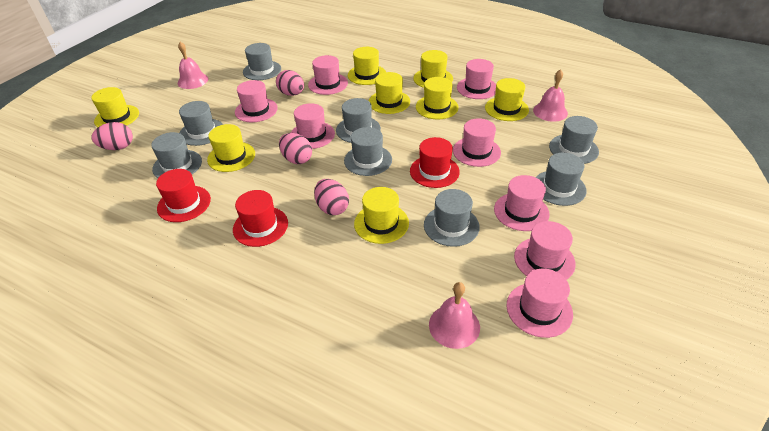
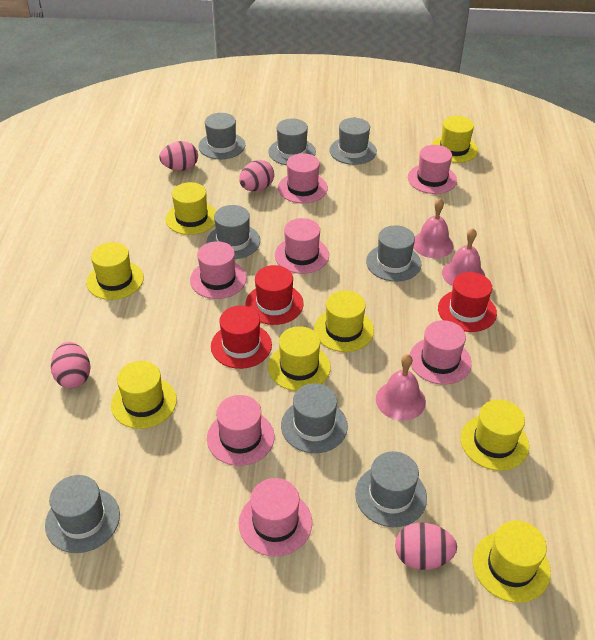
pink hat: 8 -> 7

